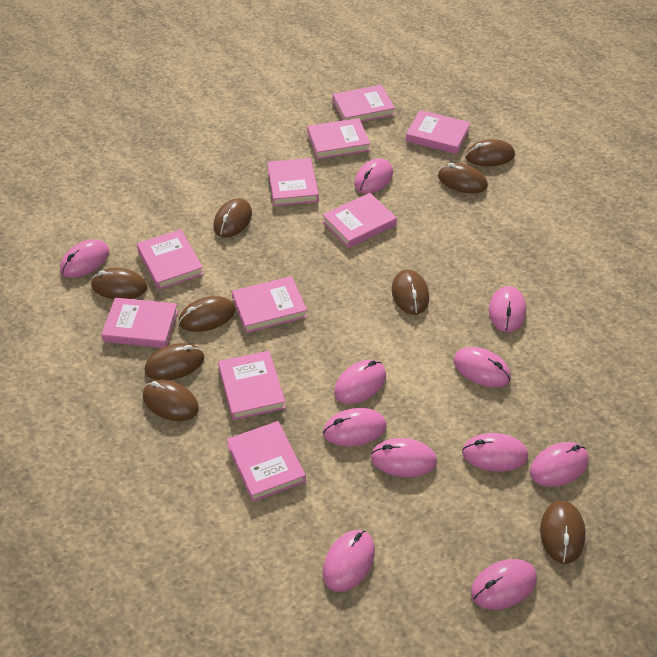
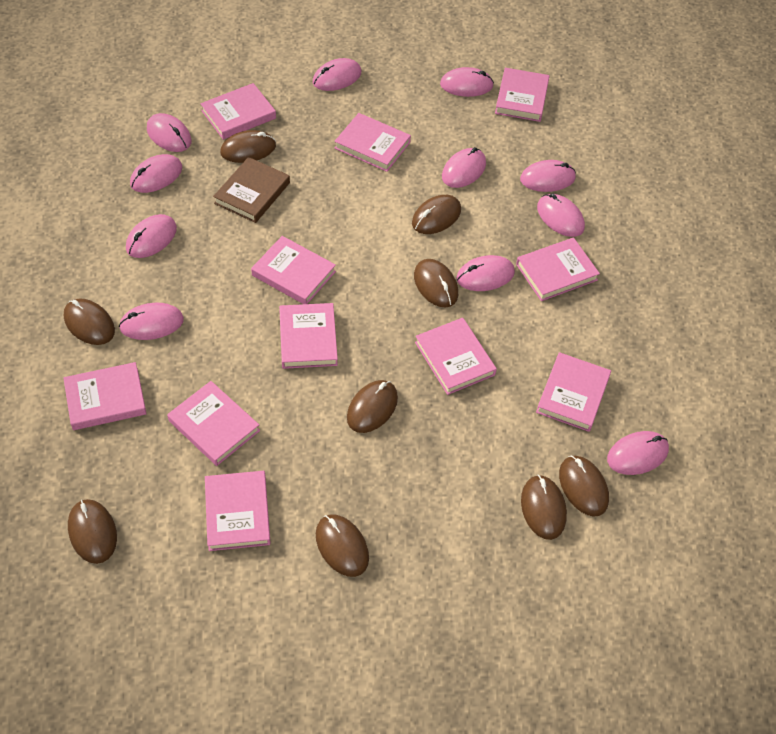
brown book: 0 -> 1
pink book: 10 -> 11

